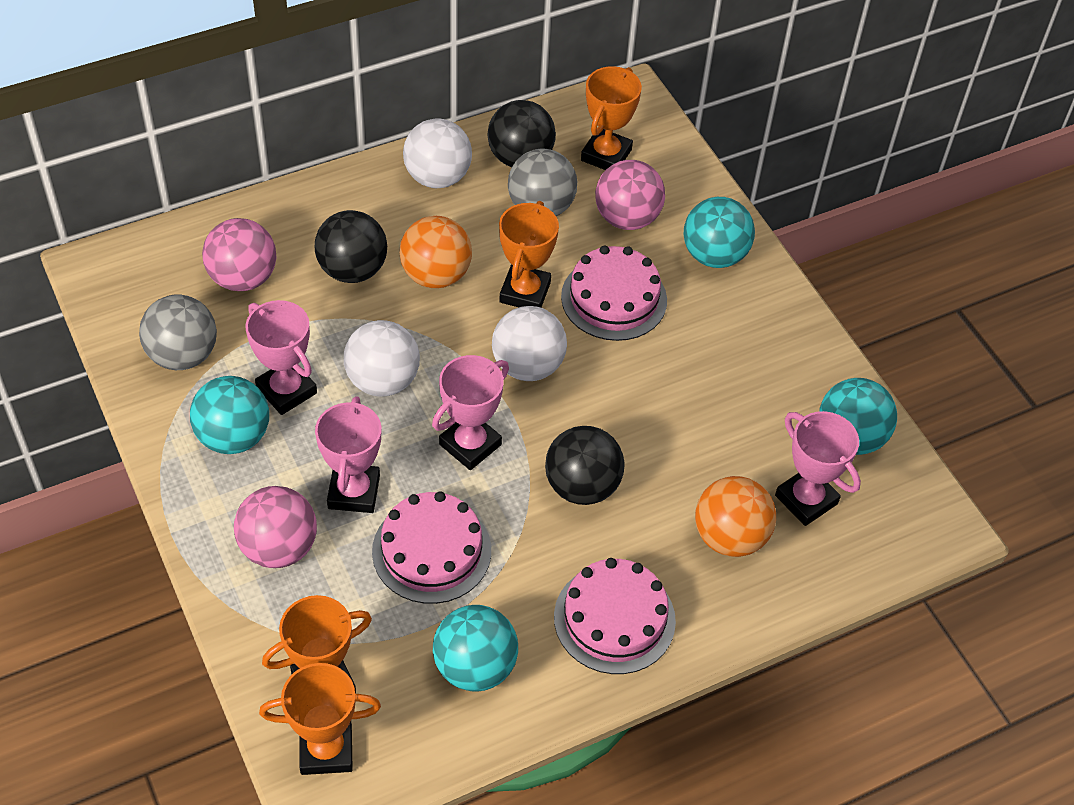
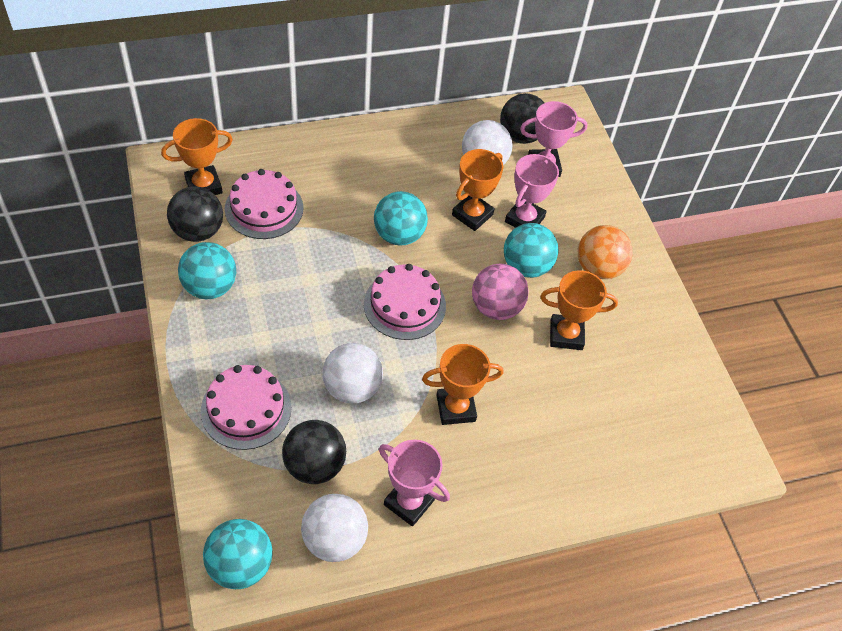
grey ball: 2 -> 0
orange ball: 2 -> 1
pink ball: 3 -> 1
pink trophy: 4 -> 3

